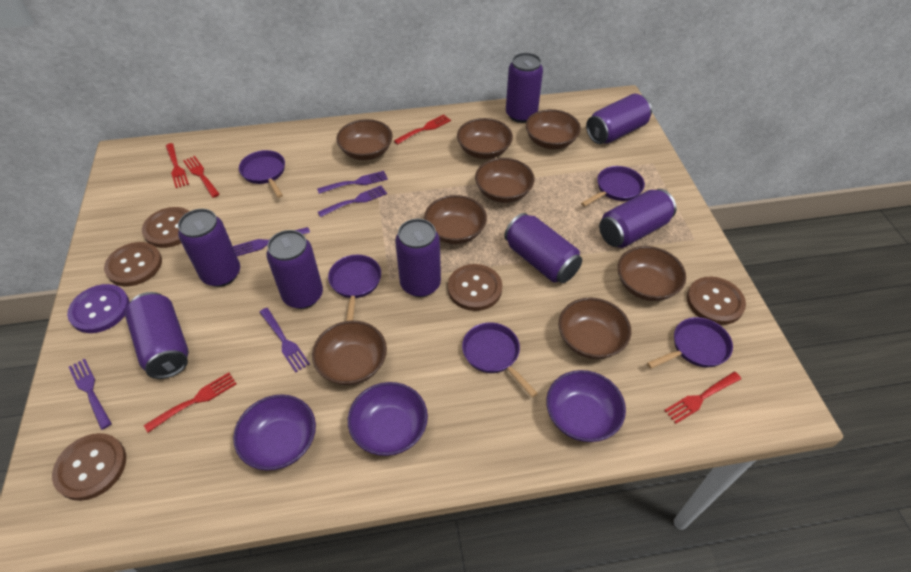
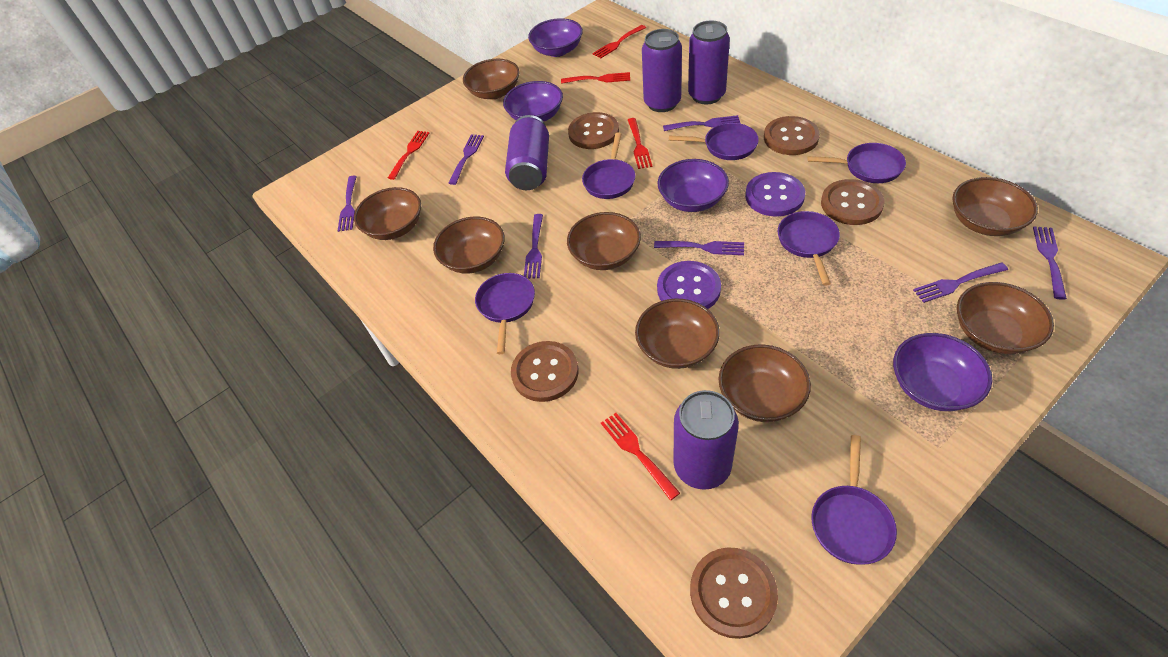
purple bowl: 3 -> 4
purple button: 1 -> 2
purple can: 8 -> 4
purple fork: 5 -> 7
purple pan: 5 -> 6

